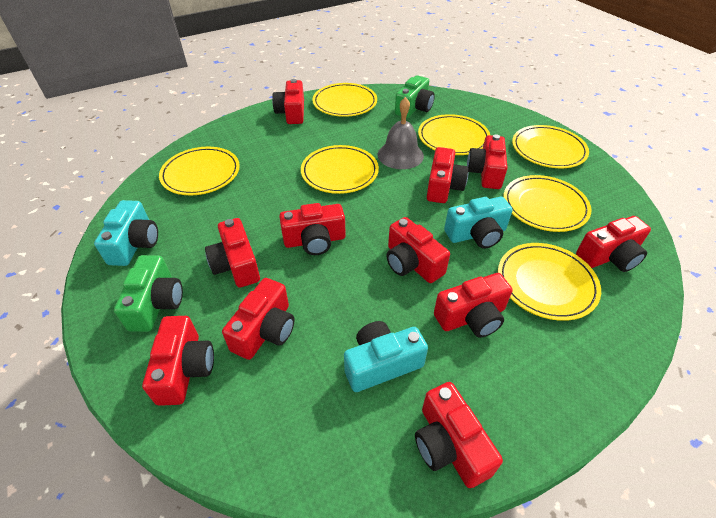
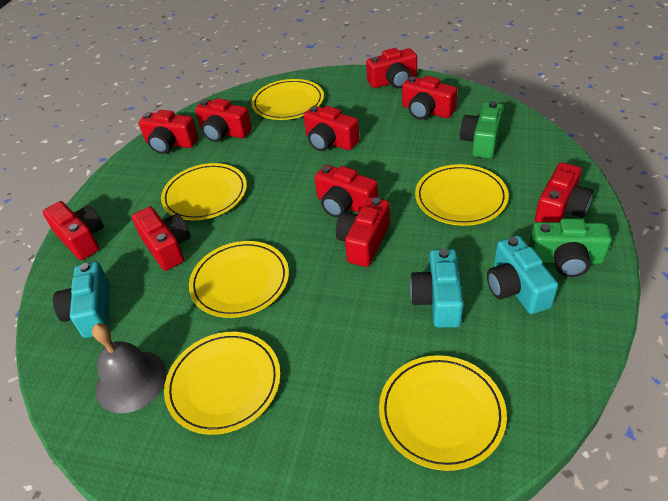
red camera: 11 -> 10
yellow plate: 7 -> 6

